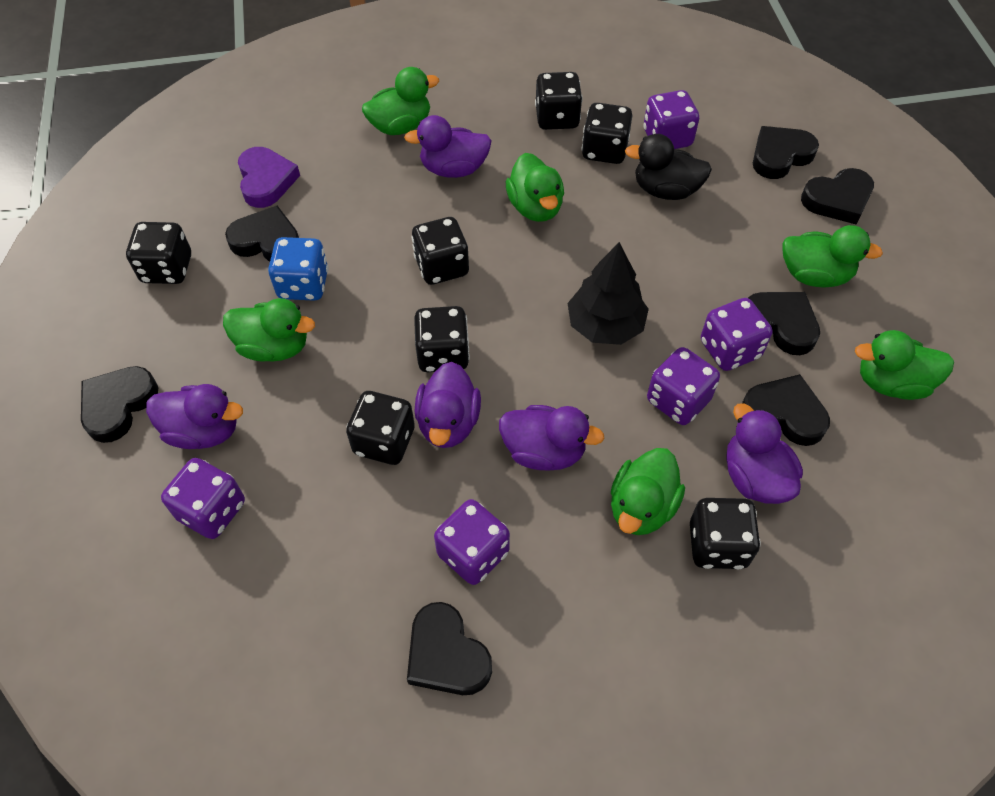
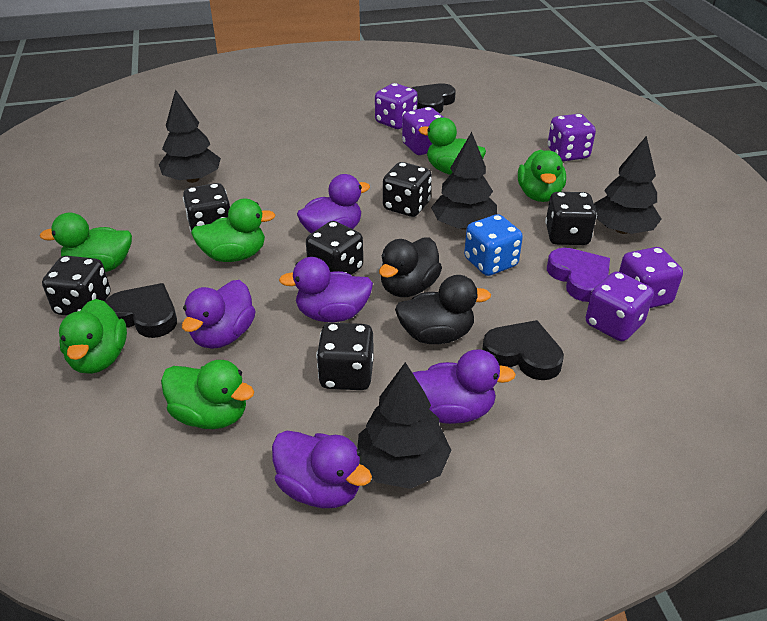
black dice: 7 -> 6
black duck: 1 -> 2
black heart: 7 -> 3
black tree: 1 -> 4

